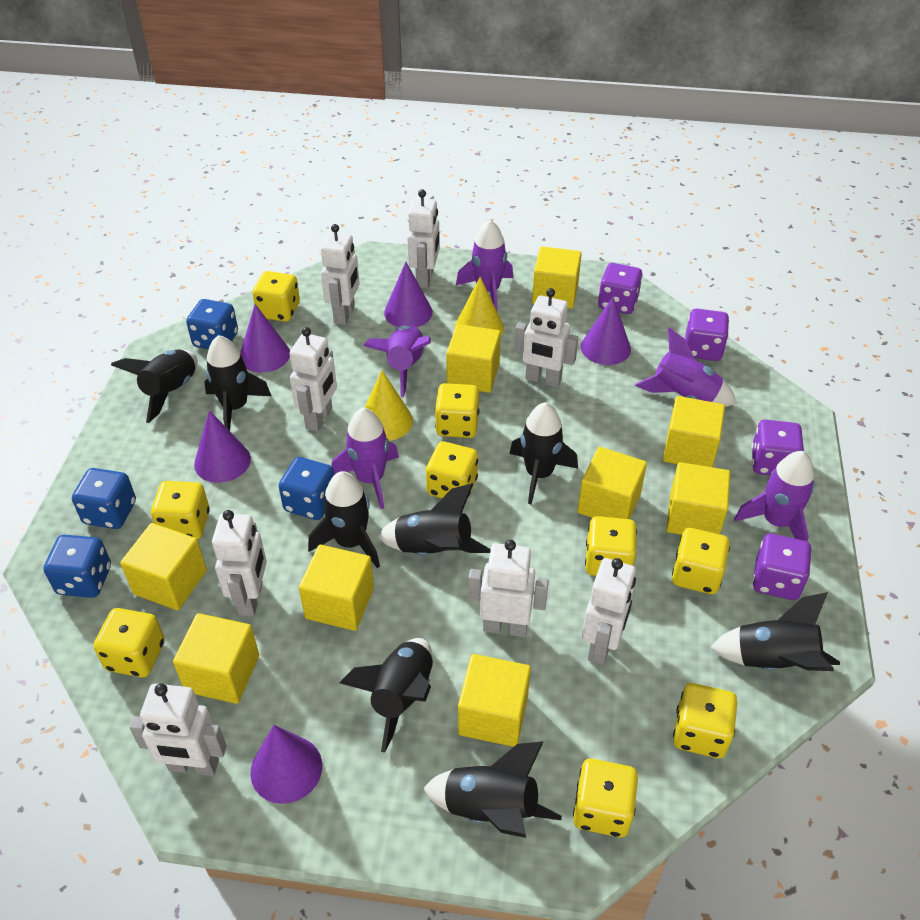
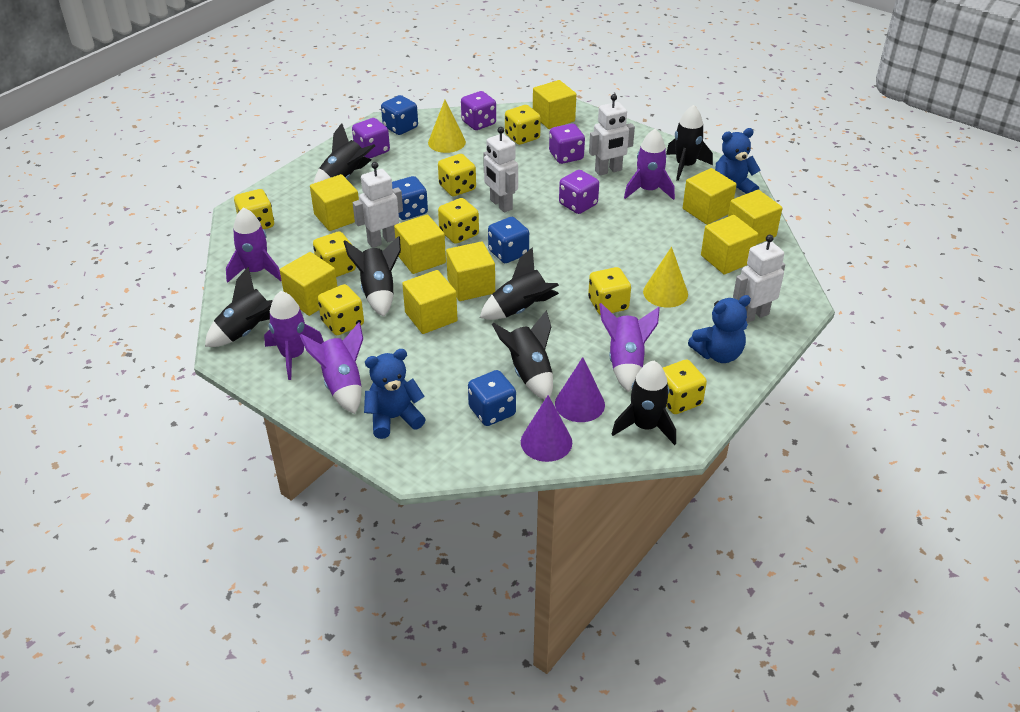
black rocket: 8 -> 7
blue teddy bear: 0 -> 3
purple cone: 5 -> 2
white robot: 8 -> 4
yellow dice: 9 -> 8

